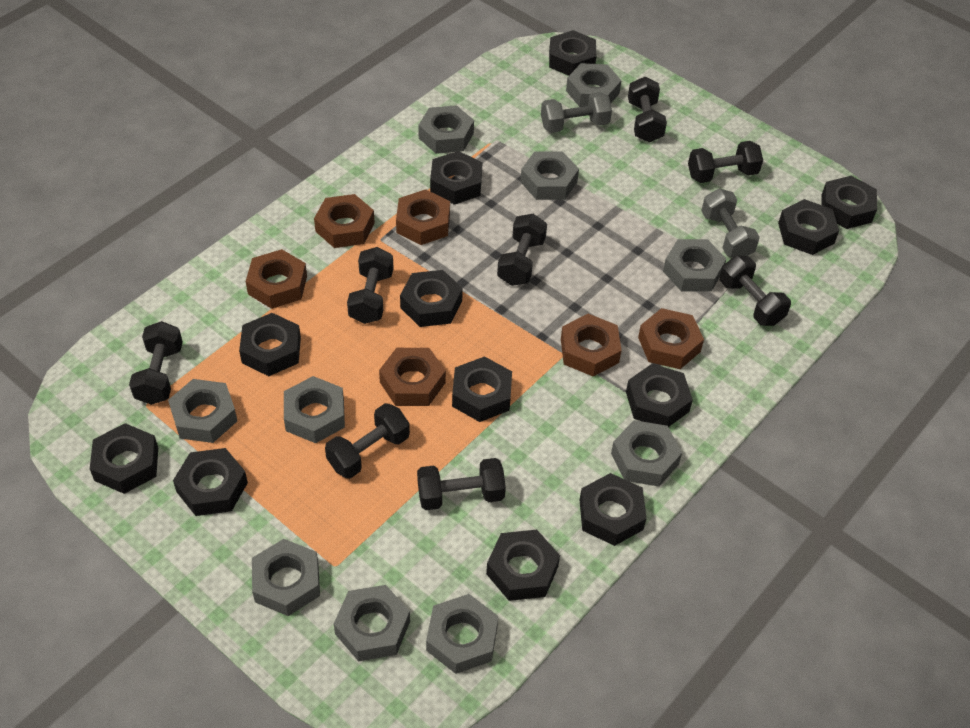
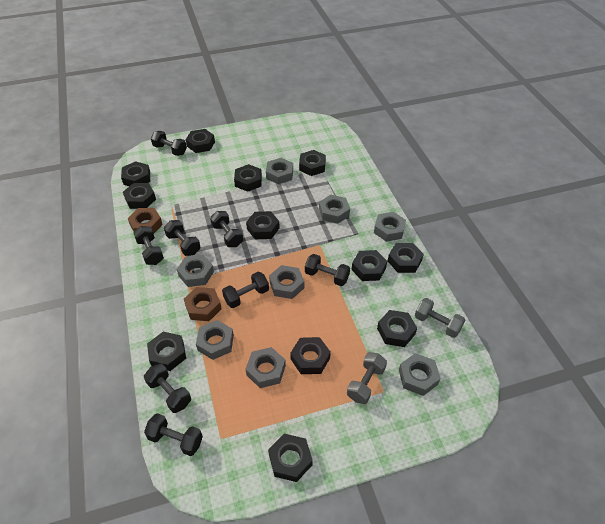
brown nut: 6 -> 2
grey nut: 10 -> 8

